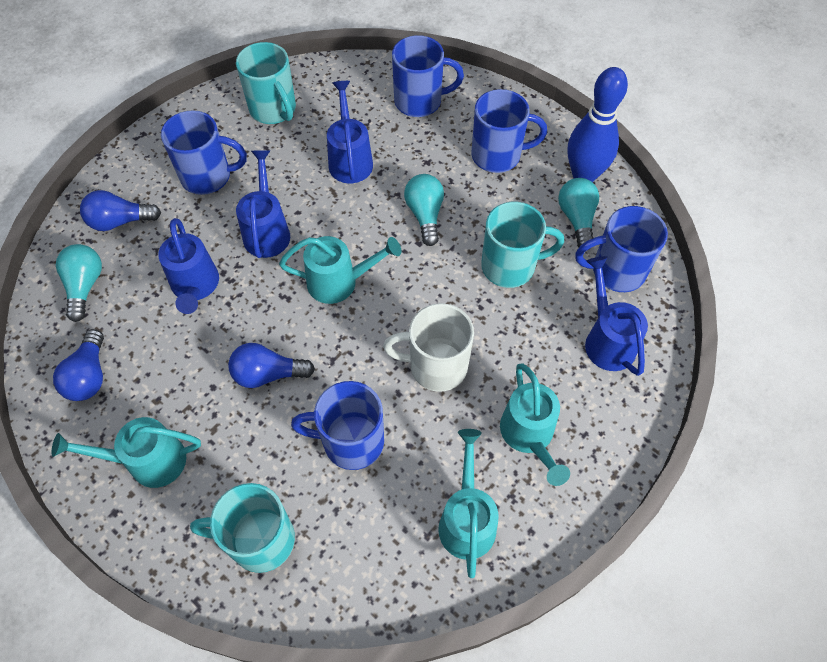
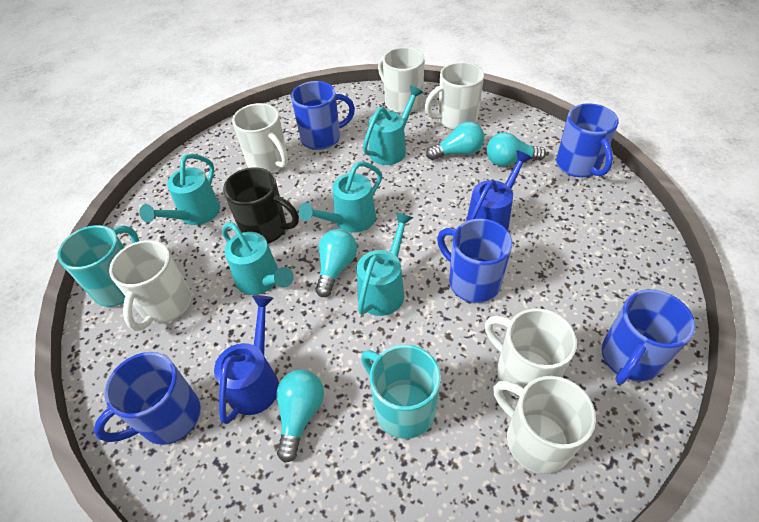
black mug: 0 -> 1
blue bowling pin: 1 -> 0
blue light bulb: 3 -> 0
blue watering can: 4 -> 2
turquoise light bulb: 3 -> 4
turquoise mug: 3 -> 2
turquoise watering can: 4 -> 5
white mug: 1 -> 6

